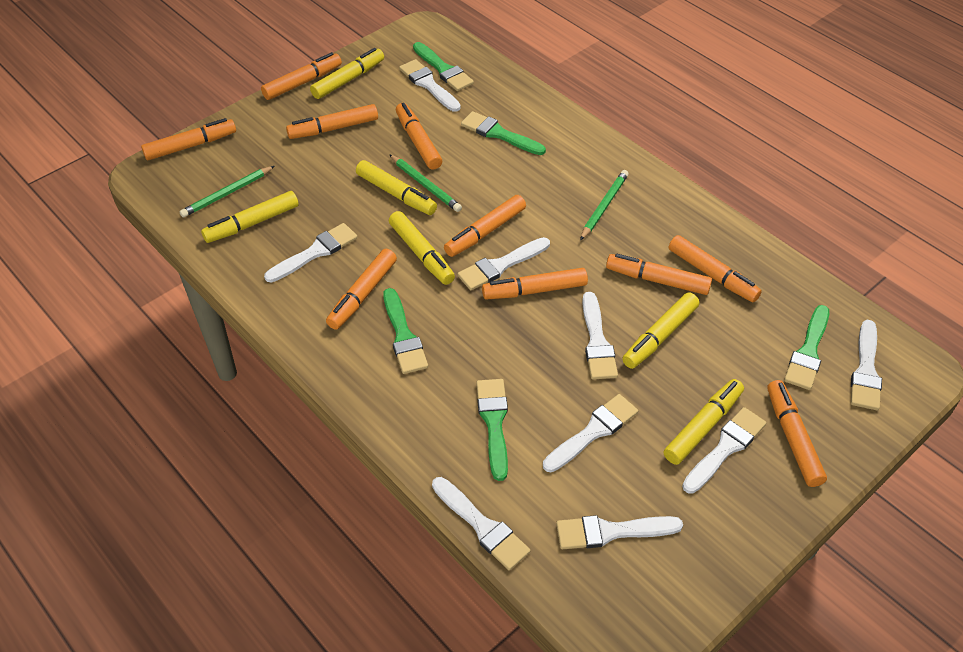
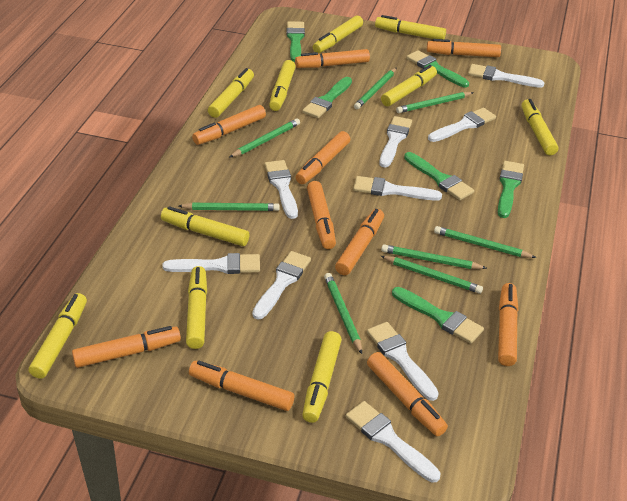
green brush: 5 -> 6
green pencil: 3 -> 8
yellow marker: 6 -> 10

